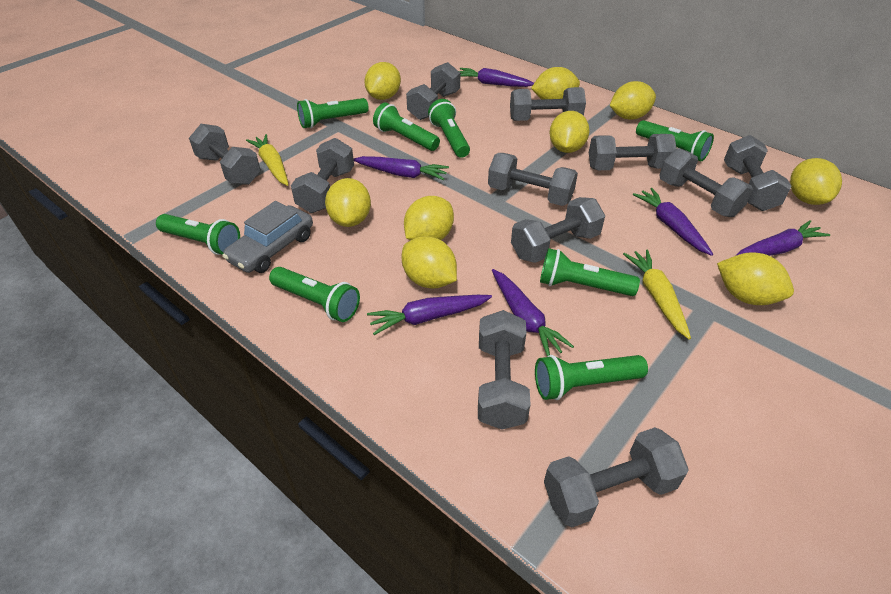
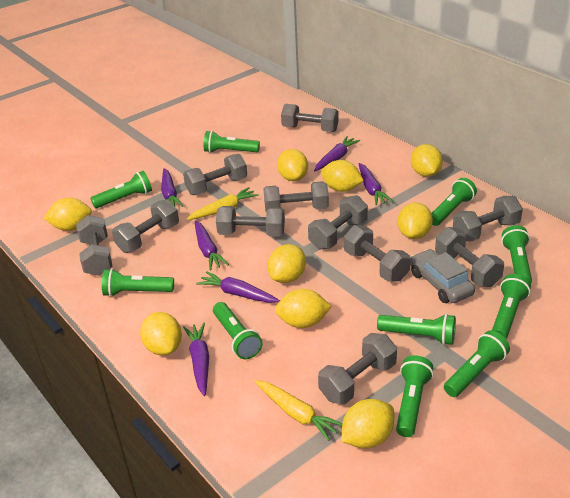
green flashlight: 8 -> 10

